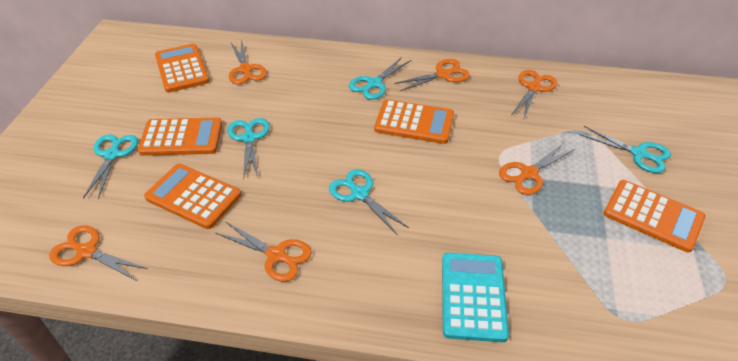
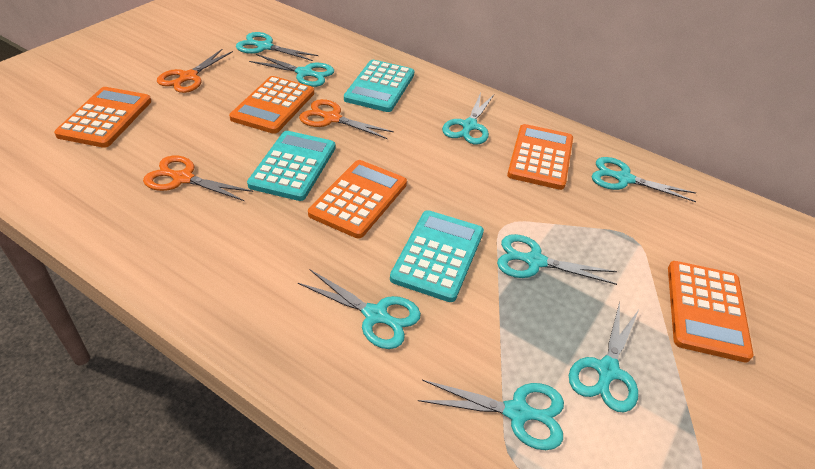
orange scissors: 6 -> 3
turquoise calculator: 1 -> 3
turquoise scissors: 5 -> 8

